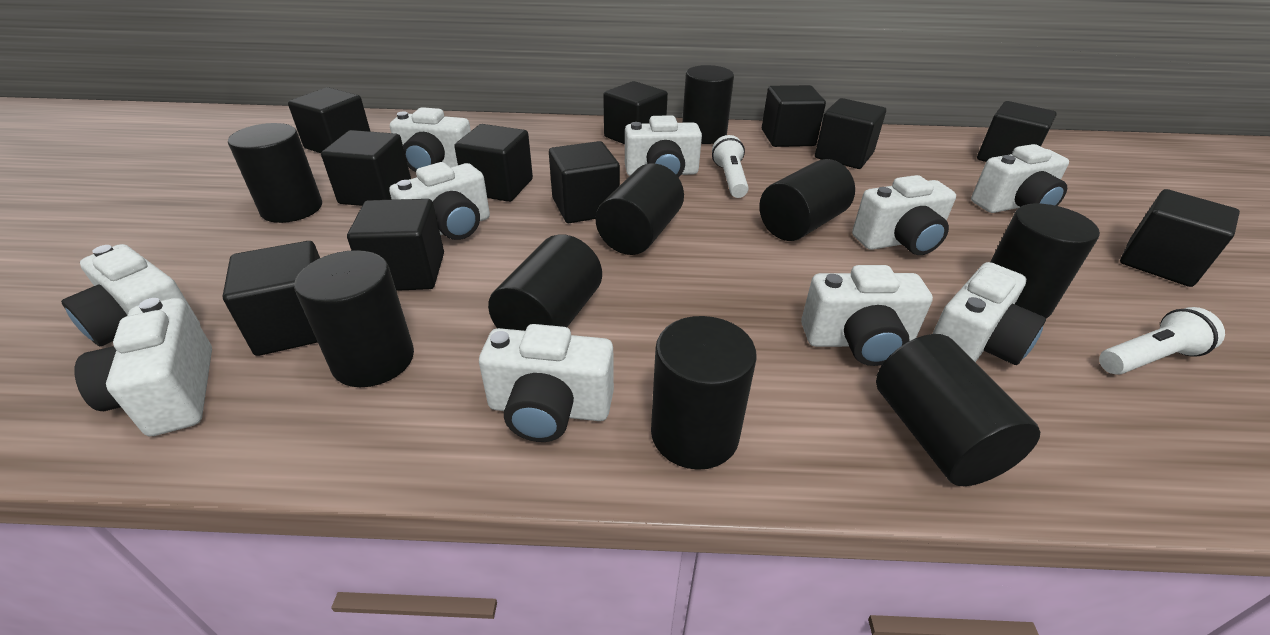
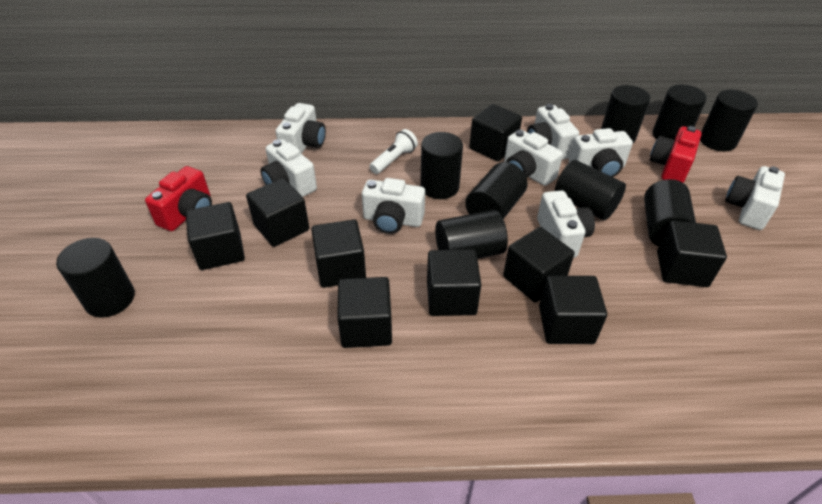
black cube: 11 -> 9
red camera: 0 -> 2
white camera: 10 -> 8
white flashlight: 2 -> 1

